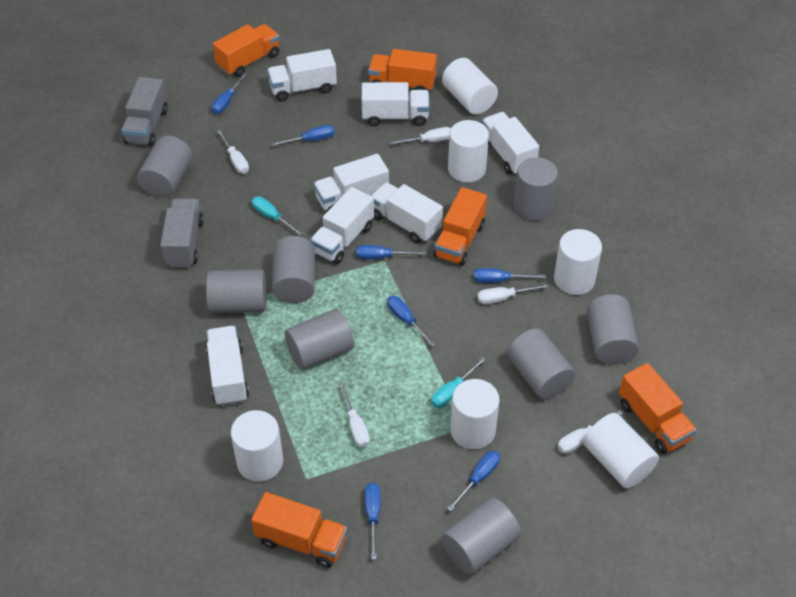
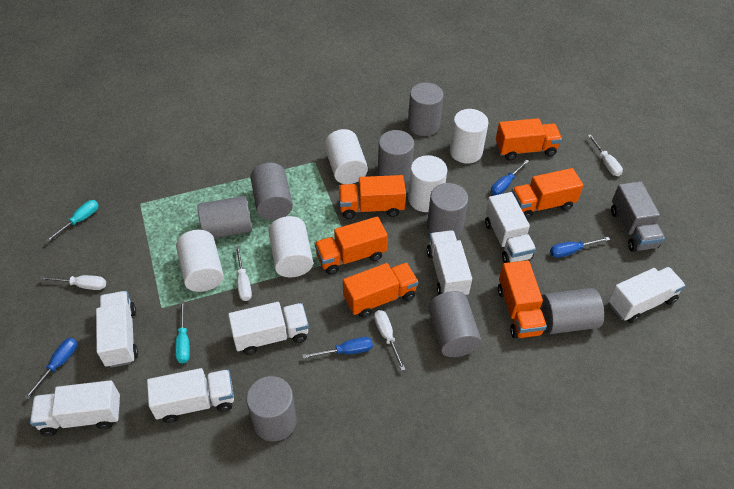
blue screwdriver: 7 -> 4
grey truck: 2 -> 1
orange truck: 5 -> 6
white cylinder: 6 -> 5
white screwdriver: 5 -> 4

